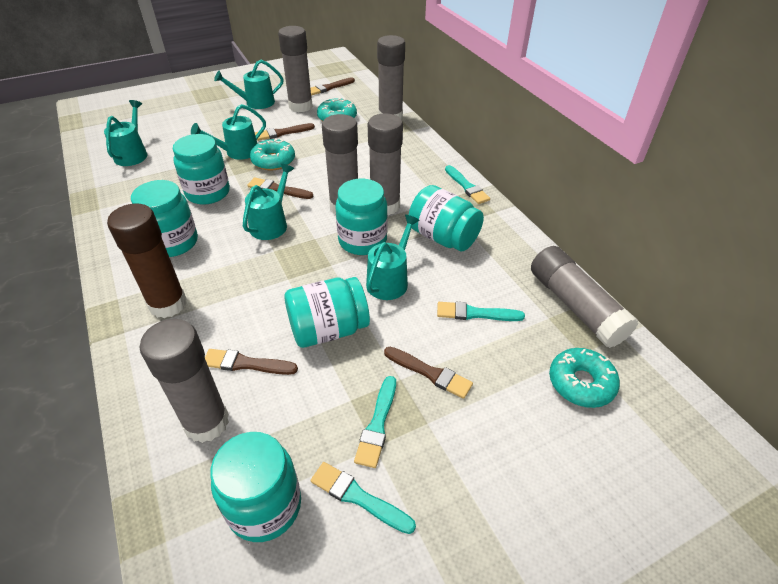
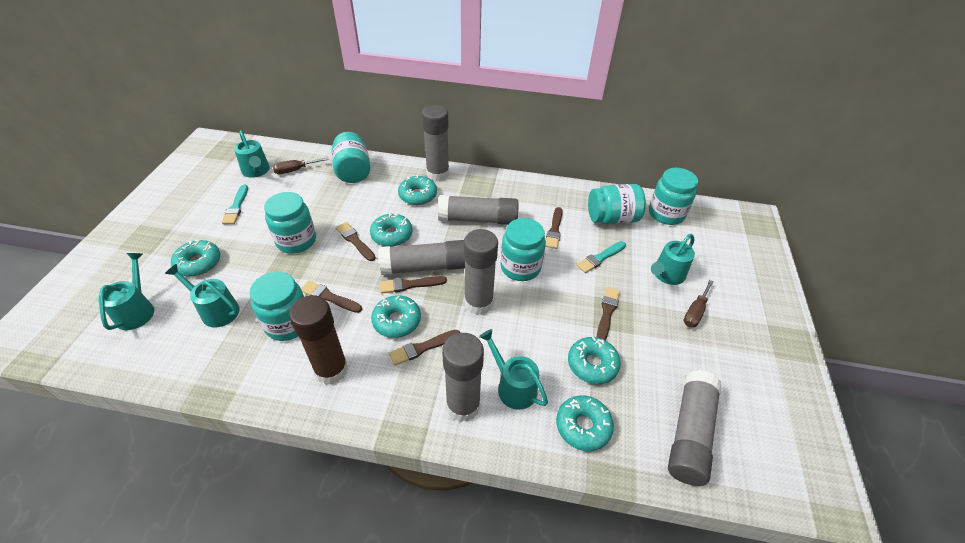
brown brush: 5 -> 6
brown screwdriver: 0 -> 2
turquoise brush: 4 -> 2
turquoise donut: 3 -> 6

